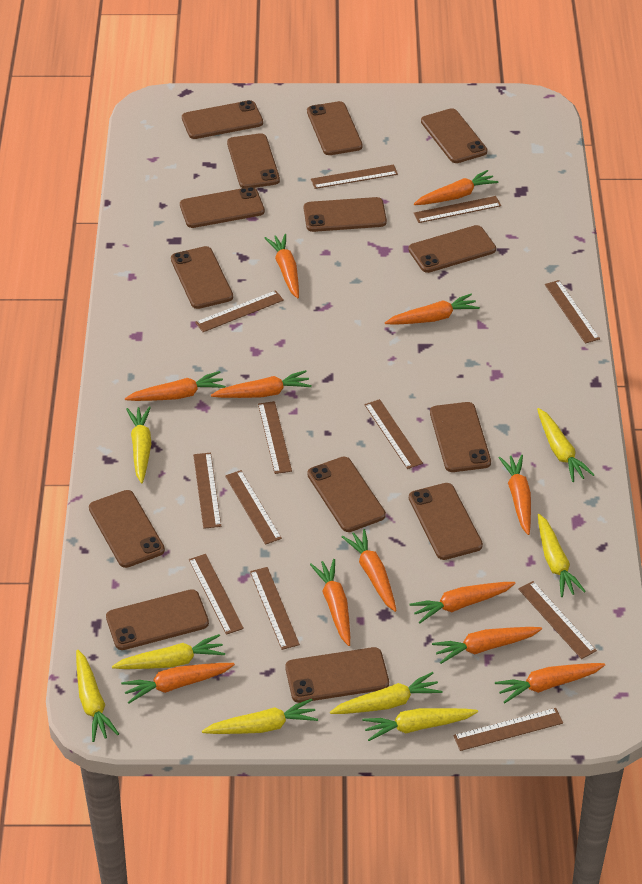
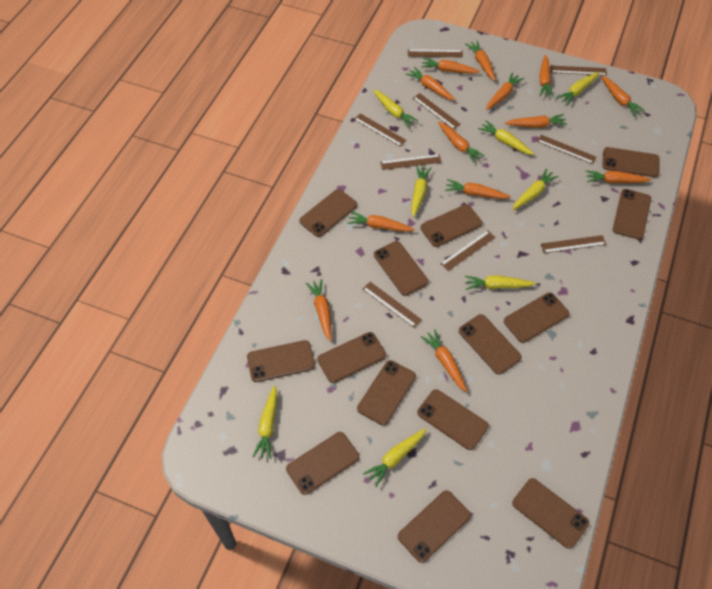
brown ruler: 12 -> 9
orange carrot: 12 -> 13

